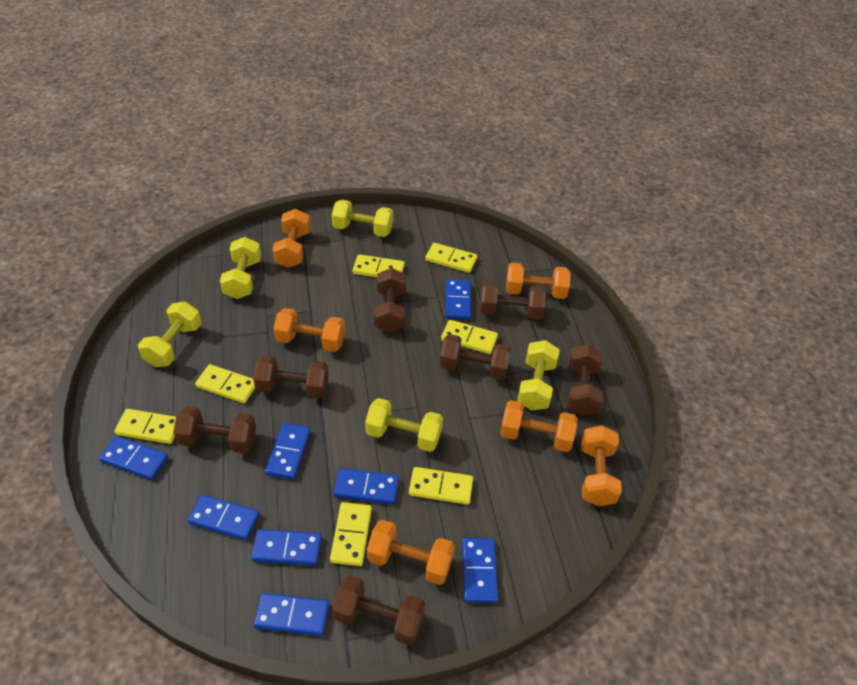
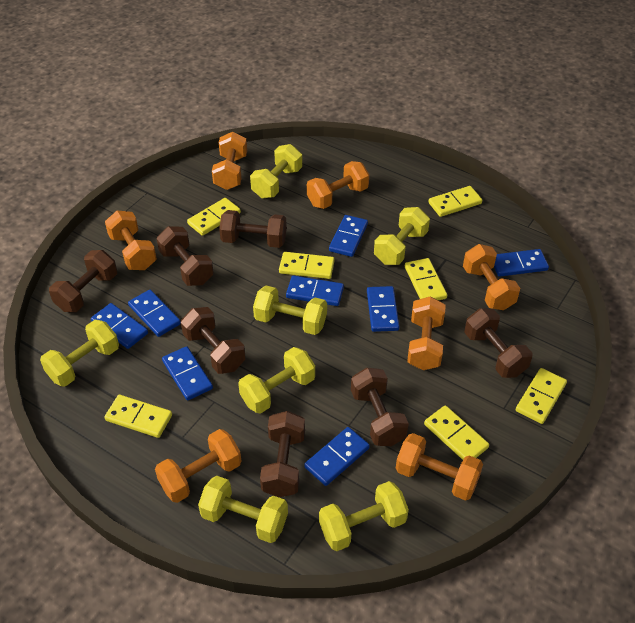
orange dumbbell: 6 -> 7
yellow dumbbell: 5 -> 7

